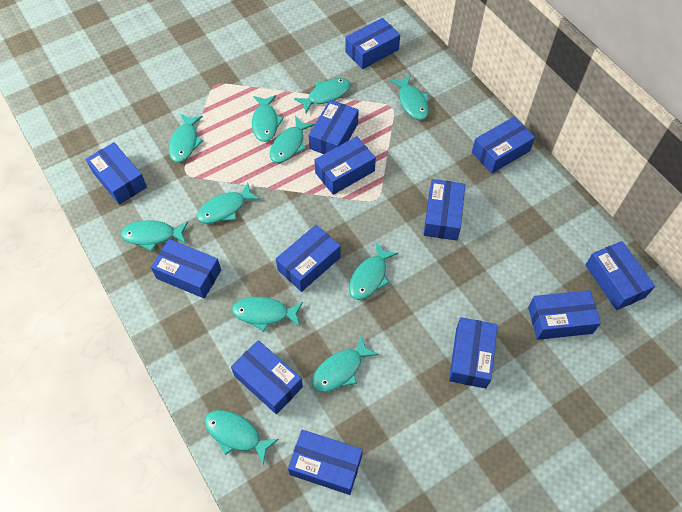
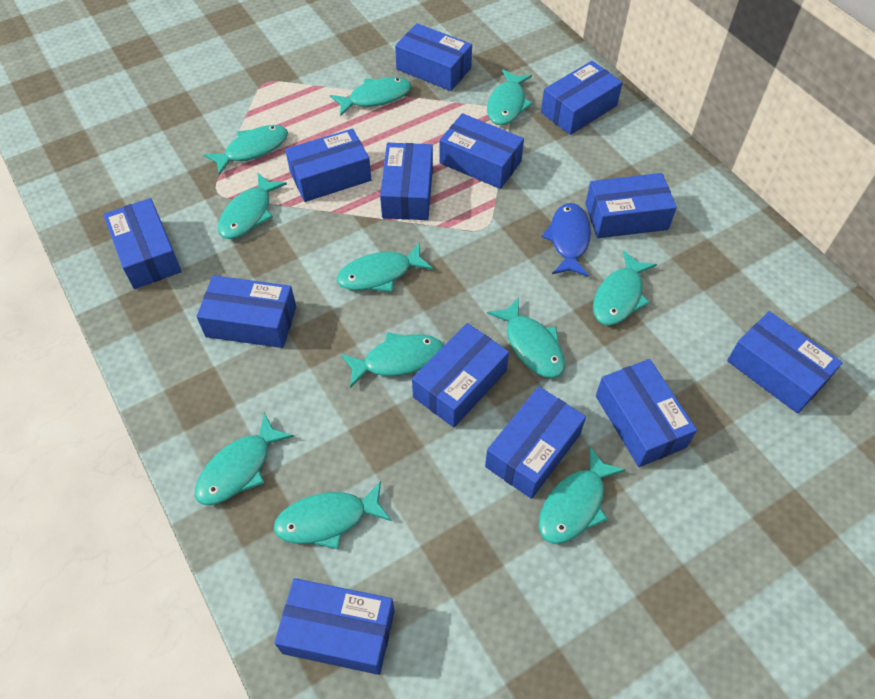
blue fish: 0 -> 1

